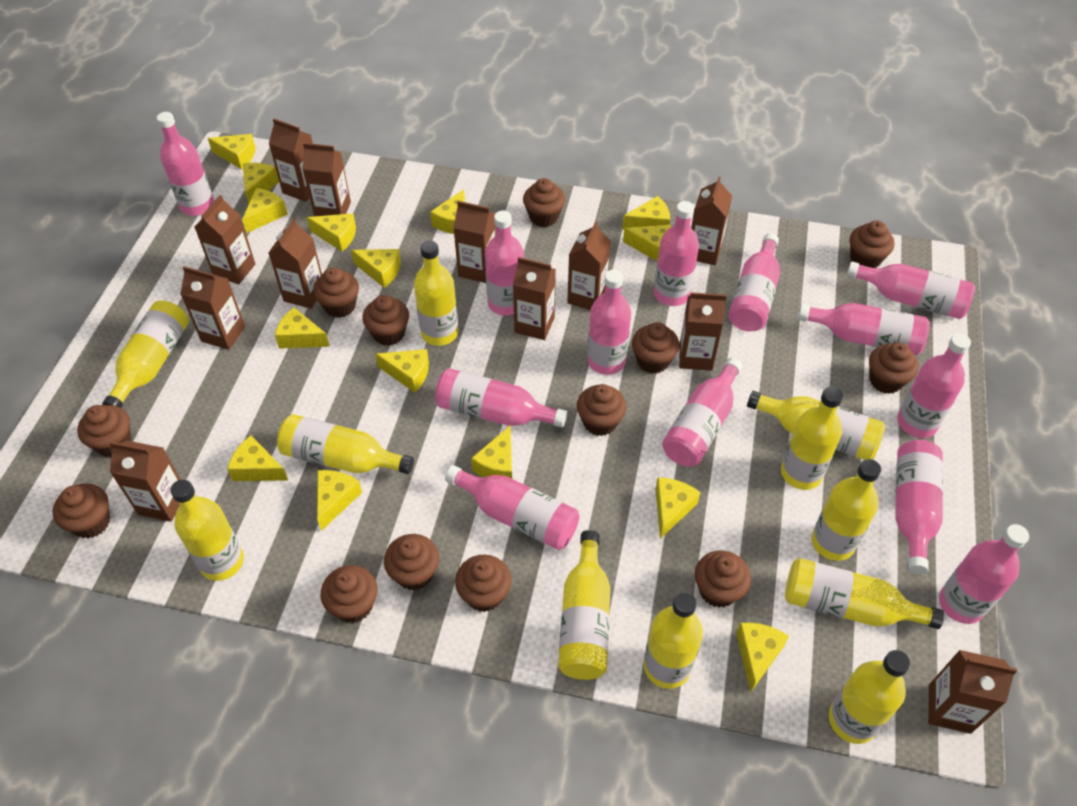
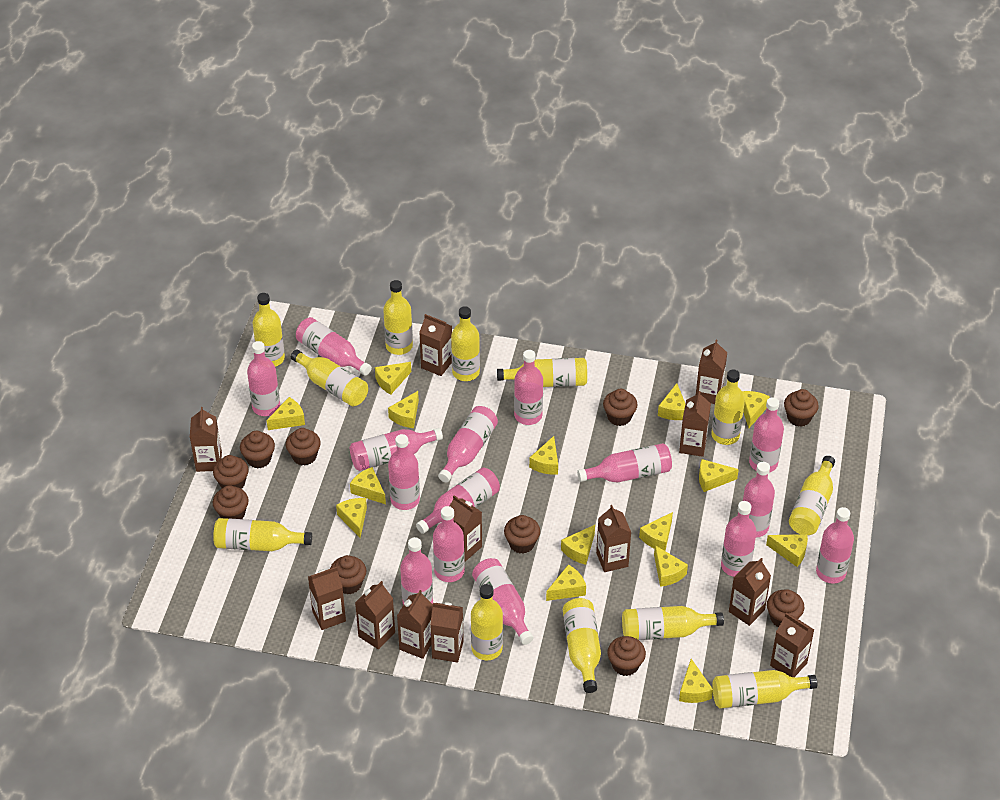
brown cupcake: 13 -> 10
pink bottle: 13 -> 15
yellow bottle: 11 -> 12

